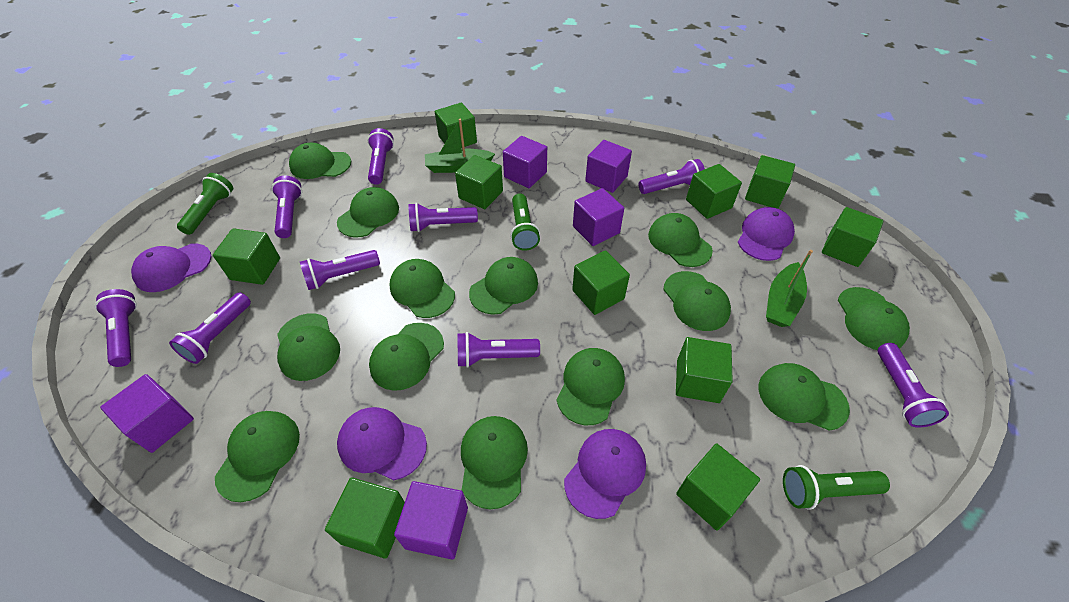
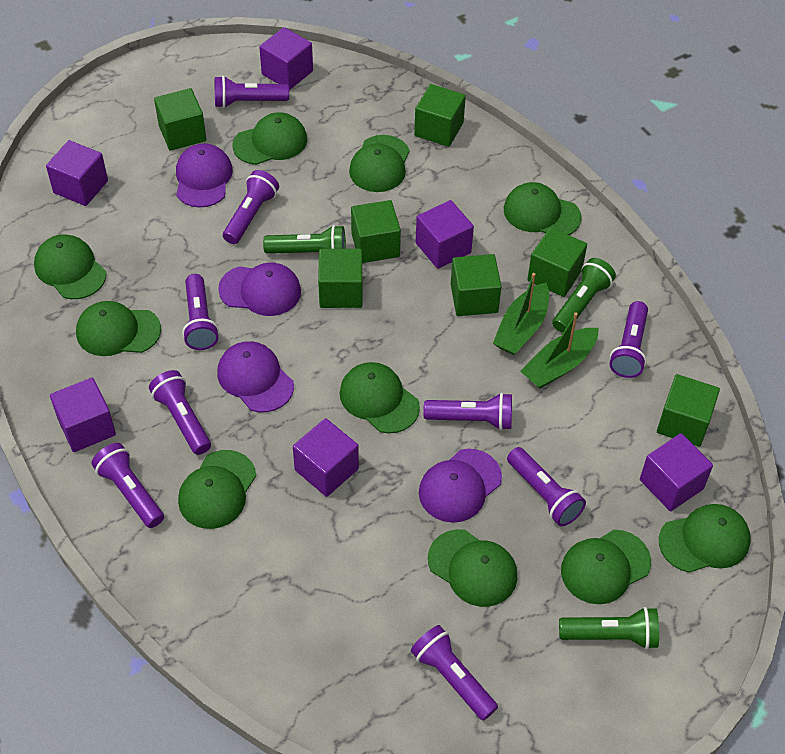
green cap: 13 -> 10
green cube: 10 -> 7
purple cube: 5 -> 6

